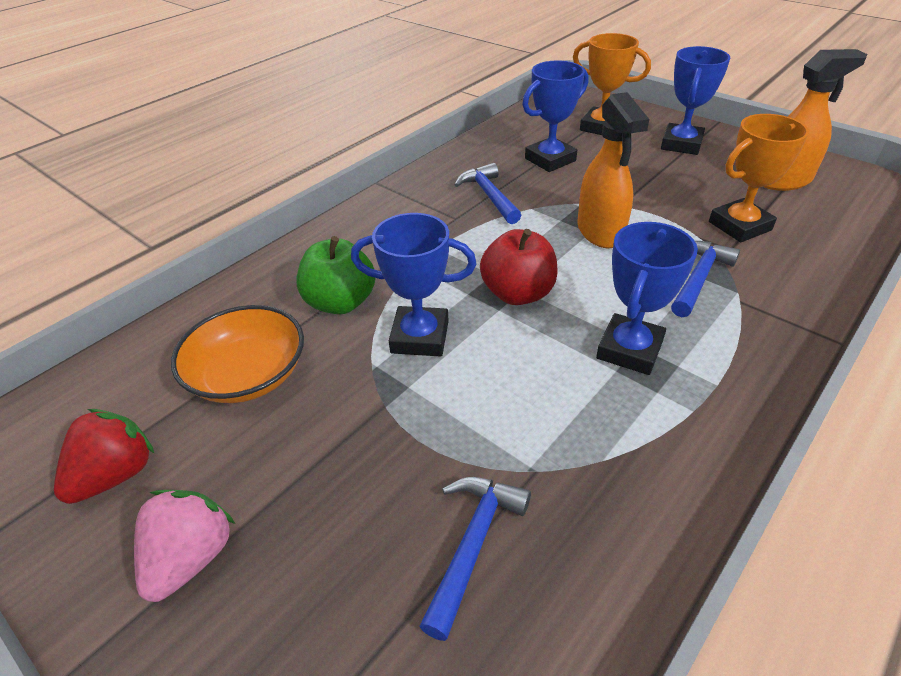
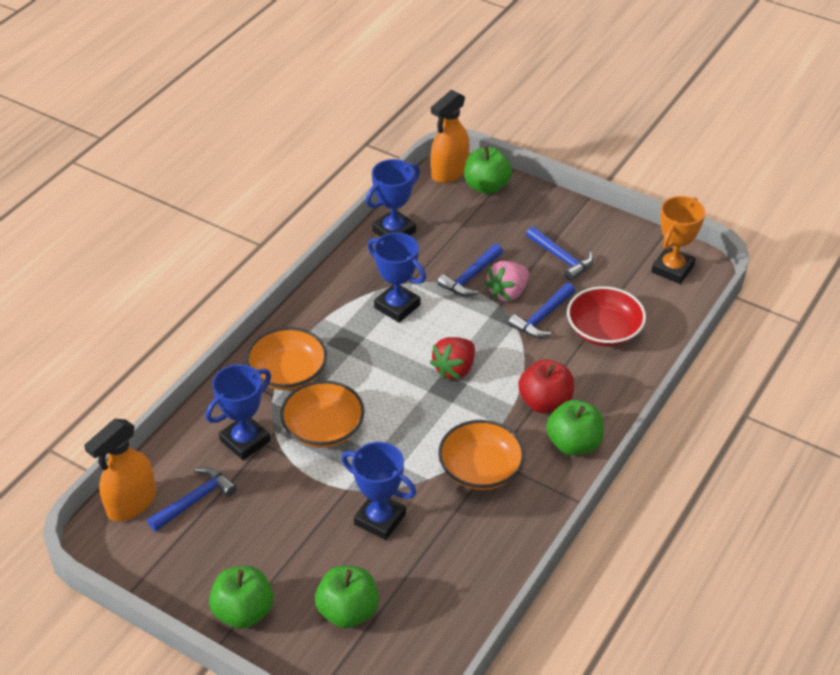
blue hammer: 3 -> 4
green apple: 1 -> 4
orange bowl: 1 -> 3
orange trophy: 2 -> 1
red bowl: 0 -> 1

